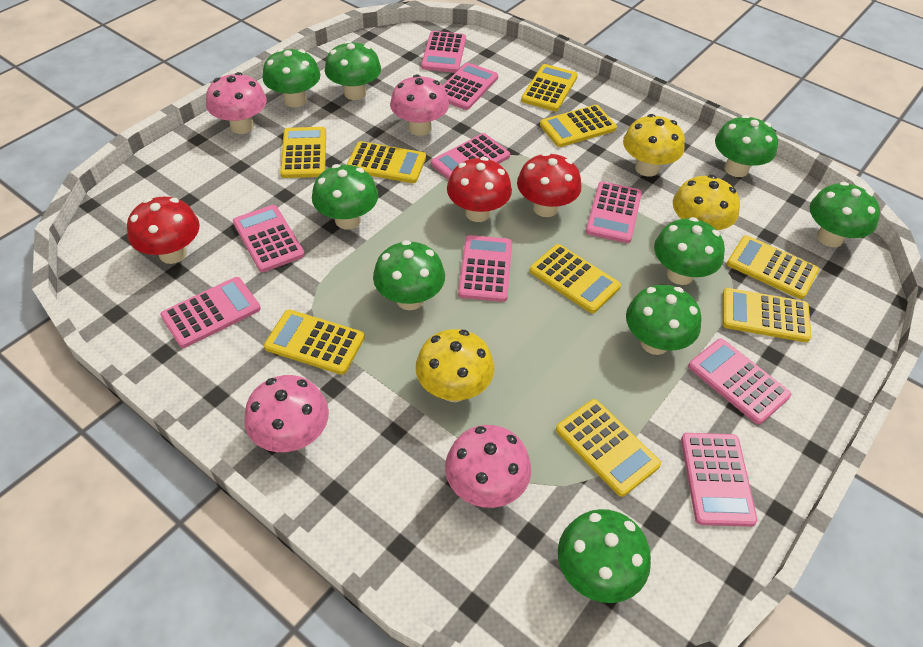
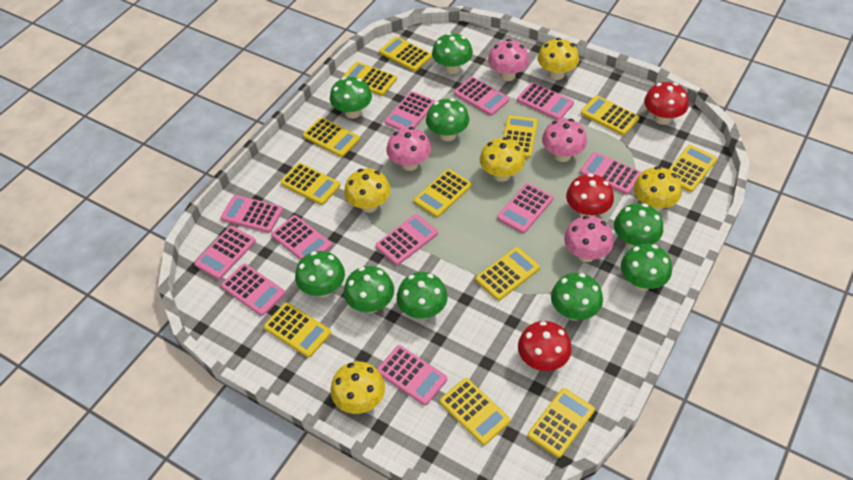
pink calculator: 9 -> 11
yellow calculator: 9 -> 12
yellow mushroom: 3 -> 5

